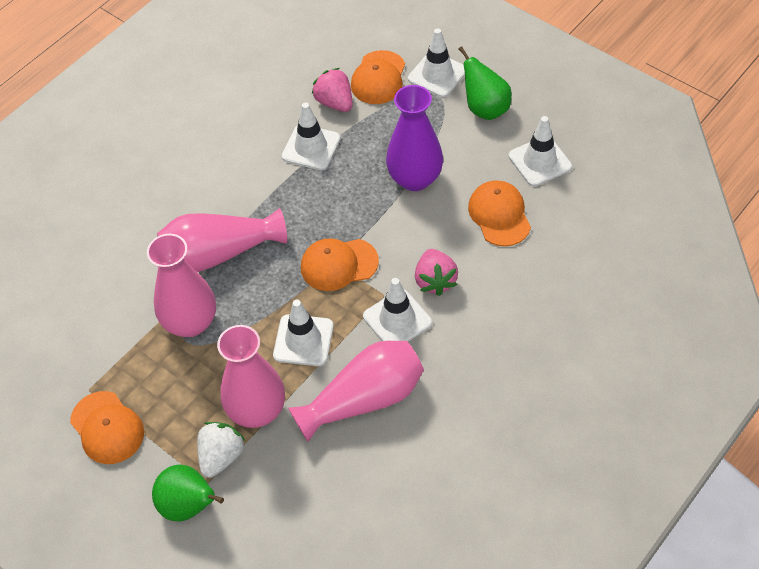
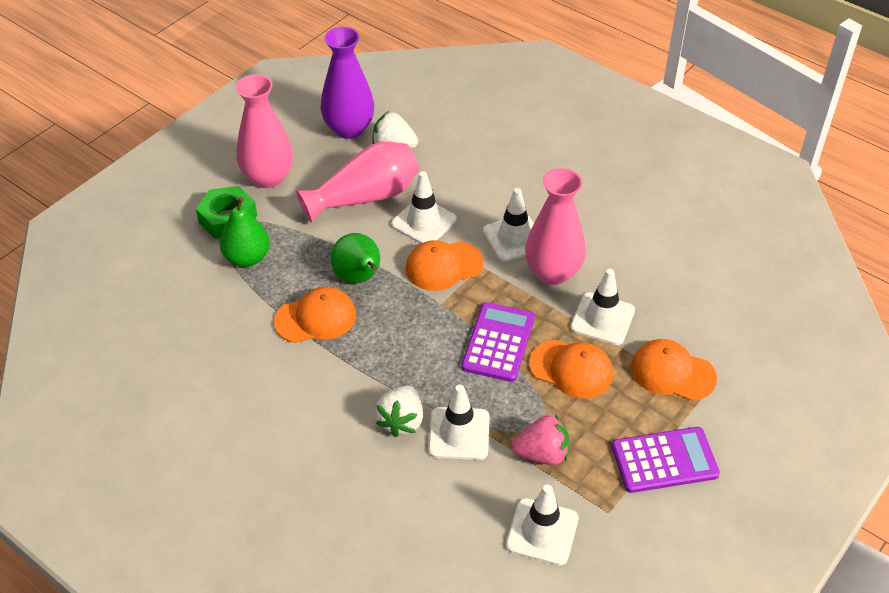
green nut: 0 -> 1
pink strawberry: 2 -> 1
pink vase: 4 -> 3
purple calculator: 0 -> 2
white strawberry: 1 -> 2

